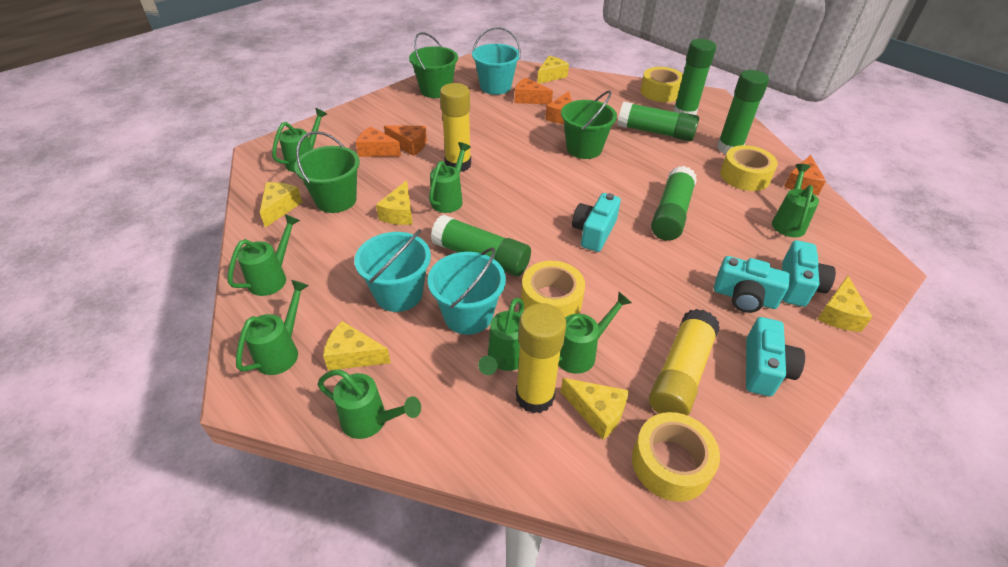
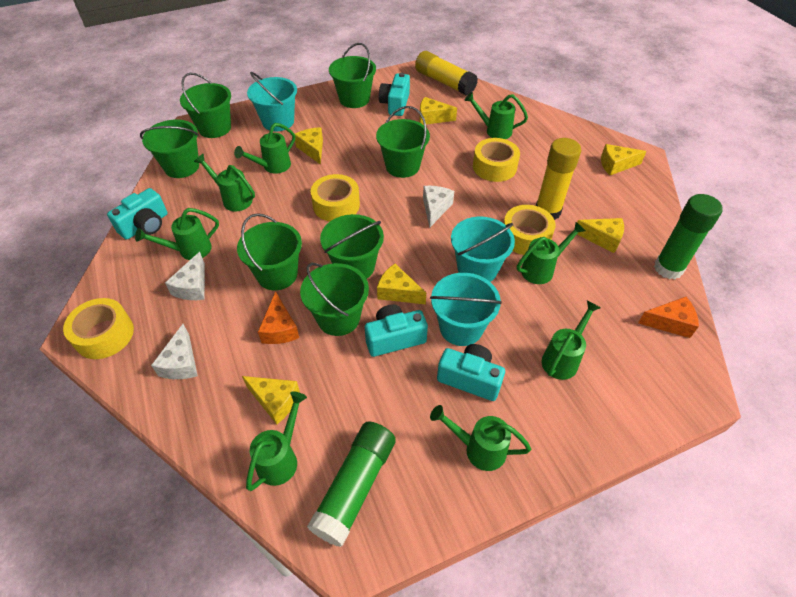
green bucket: 3 -> 7
green glue stick: 5 -> 2
orange cheese: 5 -> 2
white cheese: 0 -> 3
yellow glue stick: 3 -> 2

